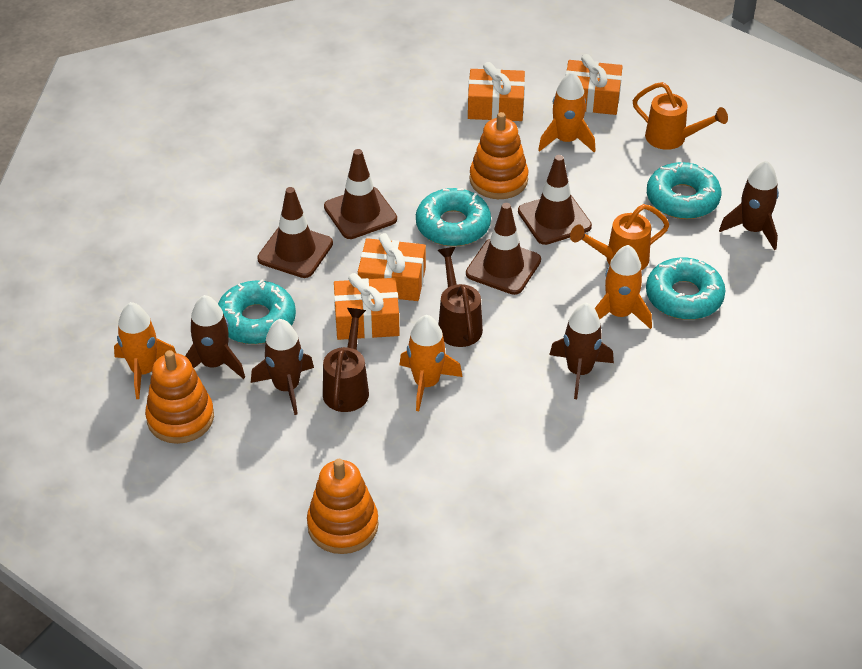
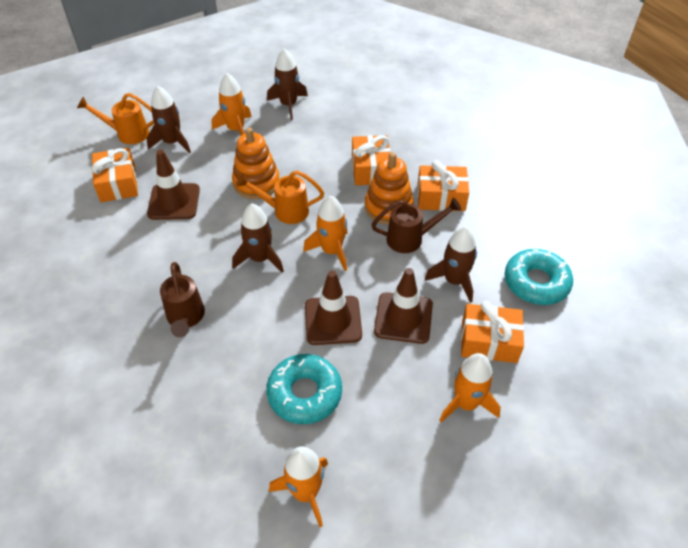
brown traffic cone: 4 -> 3
orange stacking toy: 3 -> 2
turquoise donut: 4 -> 2

